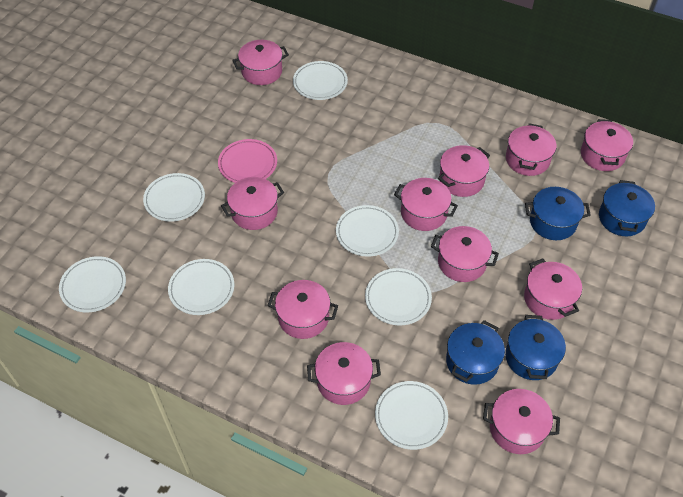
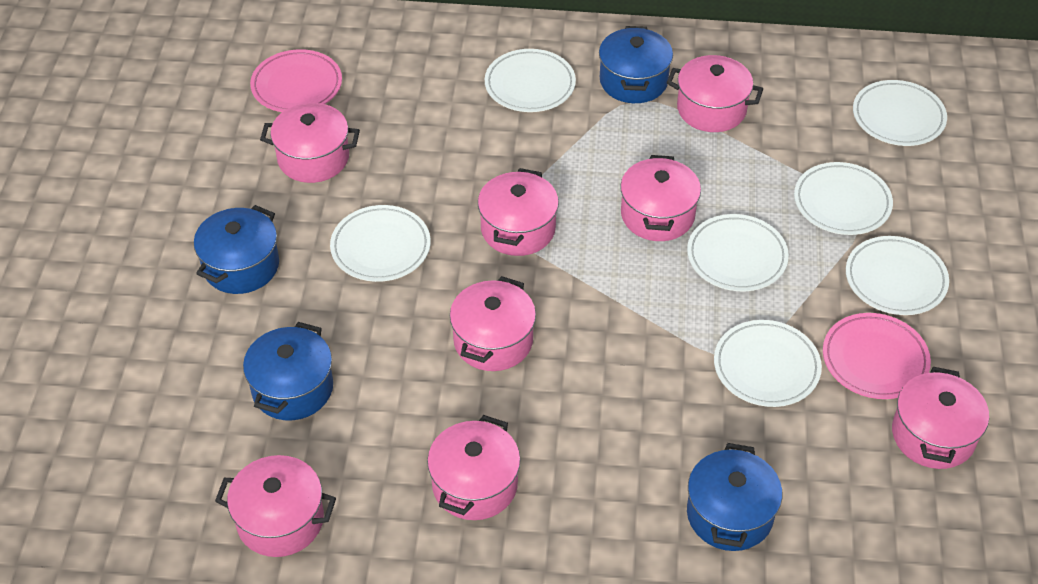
pink plate: 1 -> 2
pink pot: 11 -> 8

